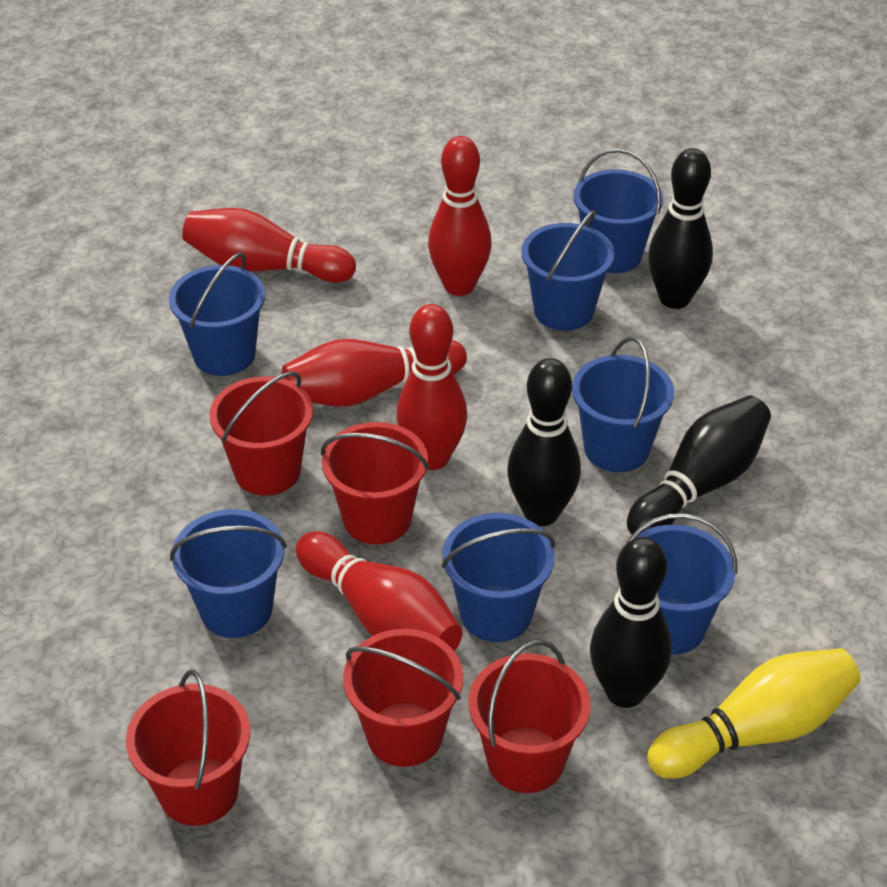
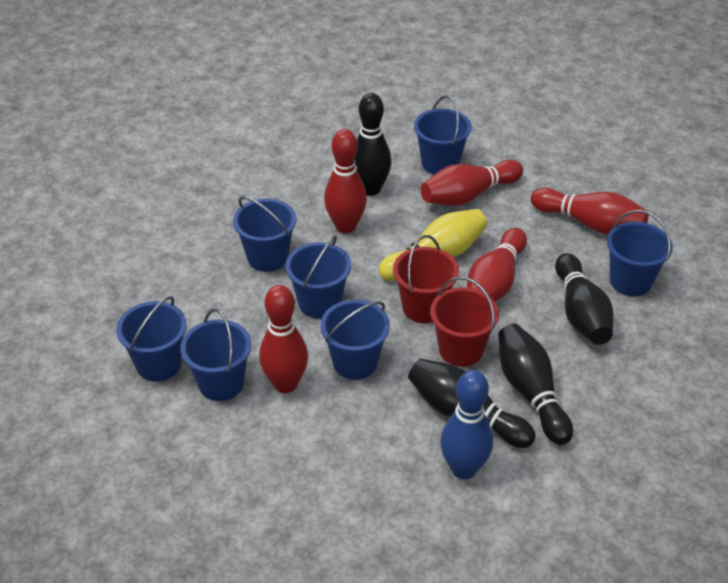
blue bowling pin: 0 -> 1
red bucket: 5 -> 2

